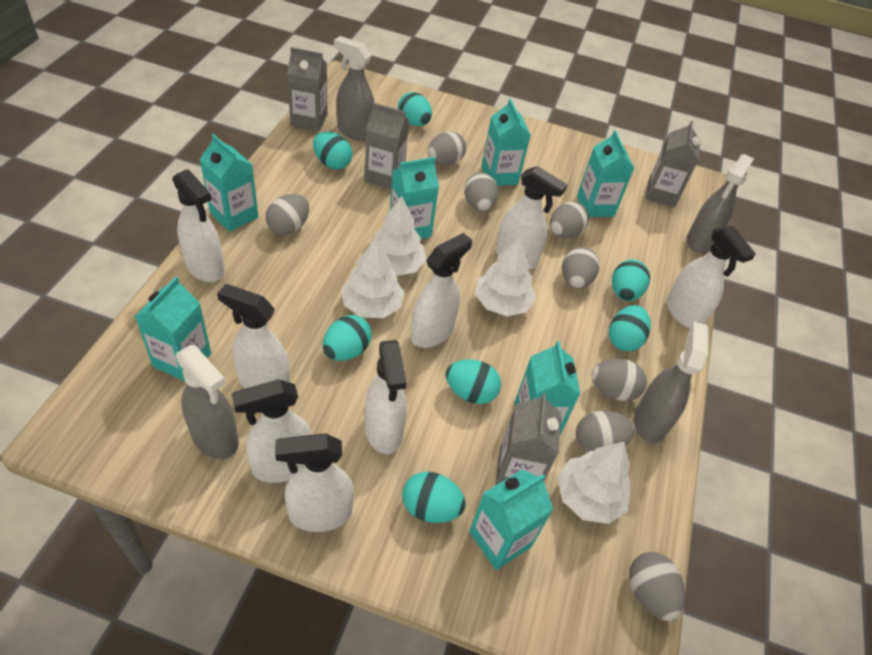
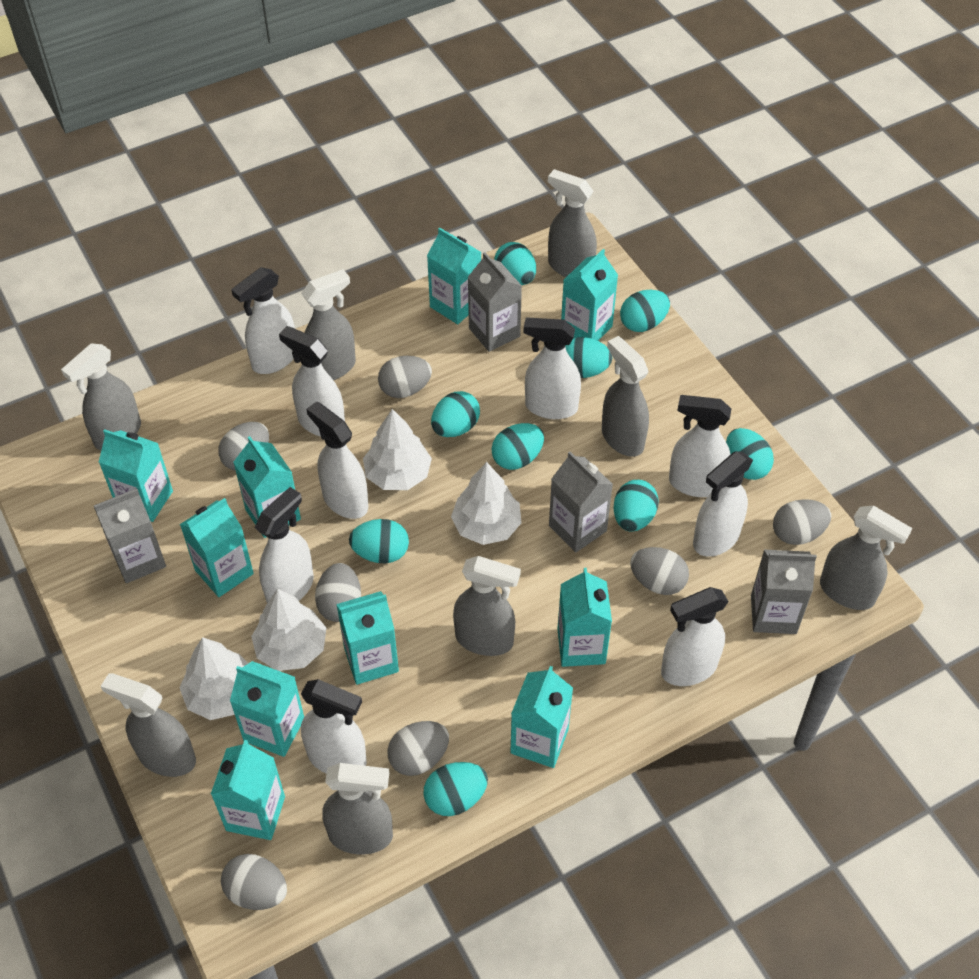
grey egg: 8 -> 7
grey spray bottle: 4 -> 8
turquoise carton: 7 -> 10
turquoise egg: 7 -> 9
white spray bottle: 8 -> 9

